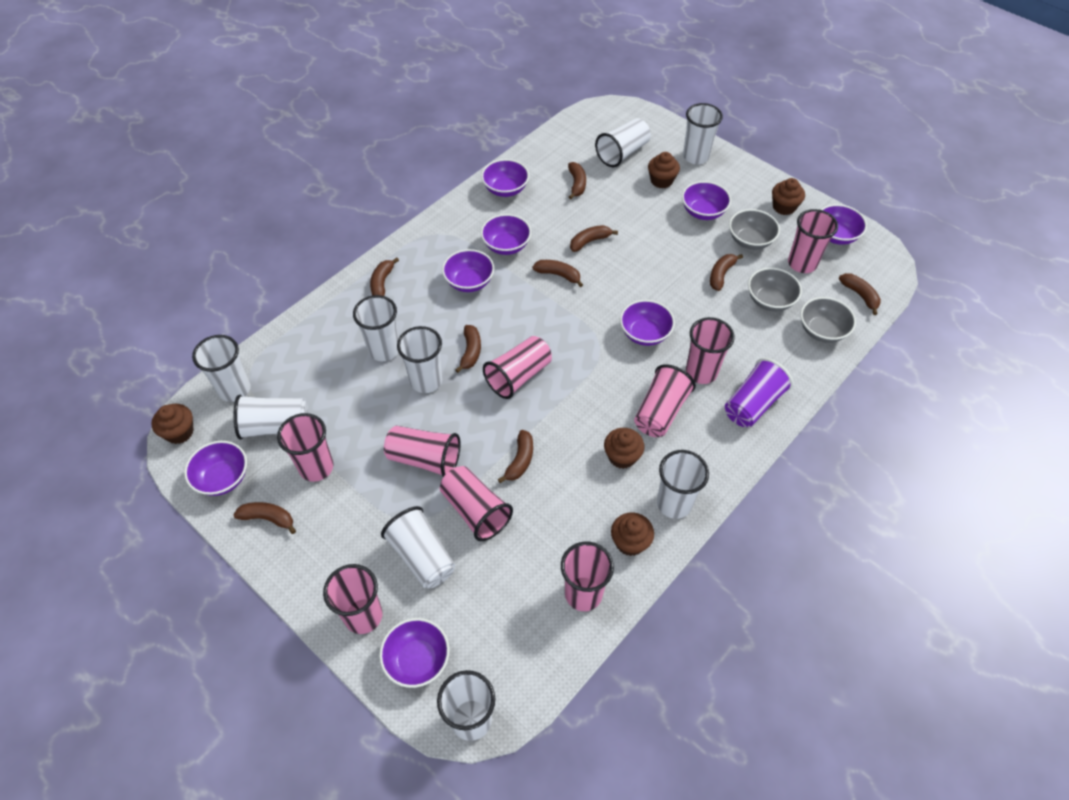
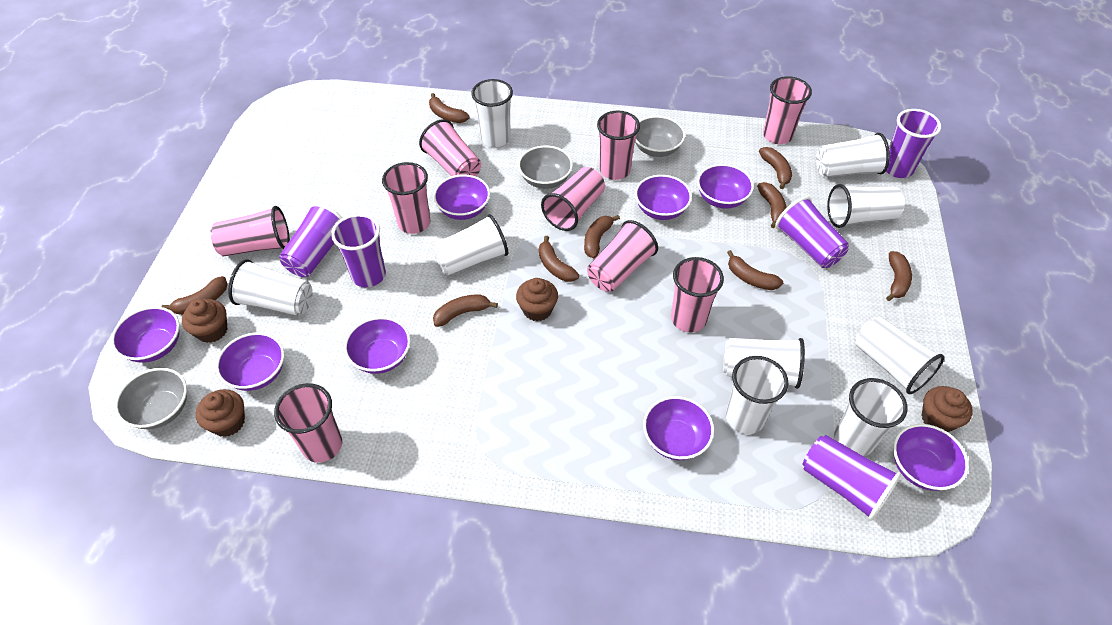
brown cupcake: 5 -> 4
purple cup: 1 -> 5

